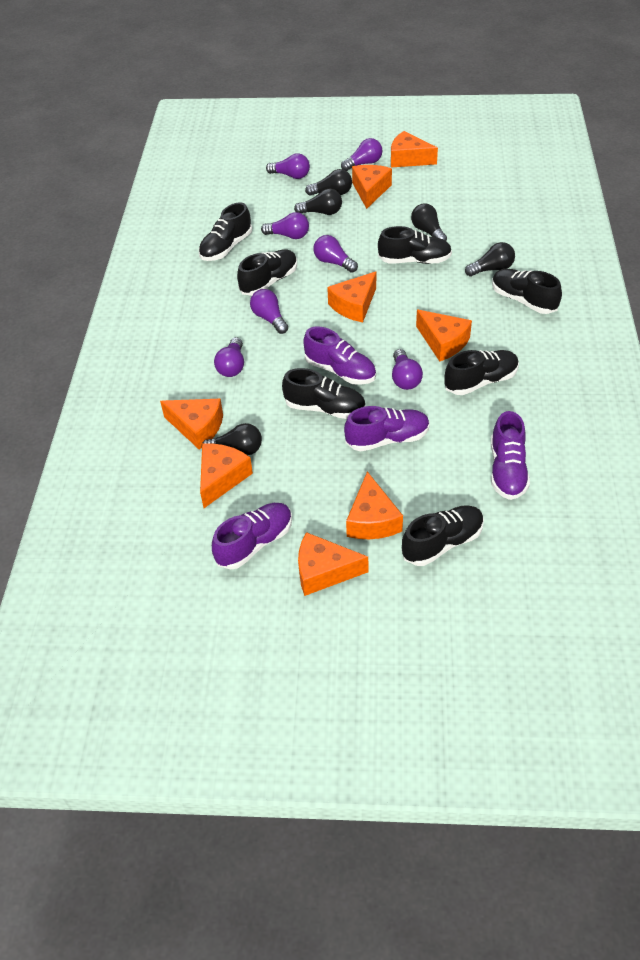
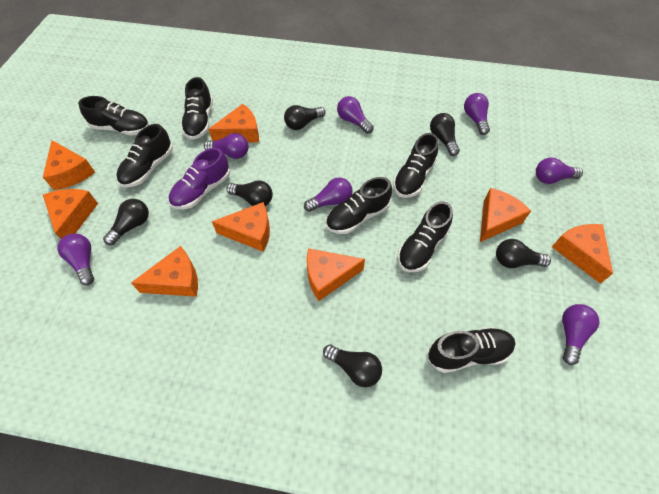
black light bulb: 5 -> 6
purple shoe: 4 -> 1

